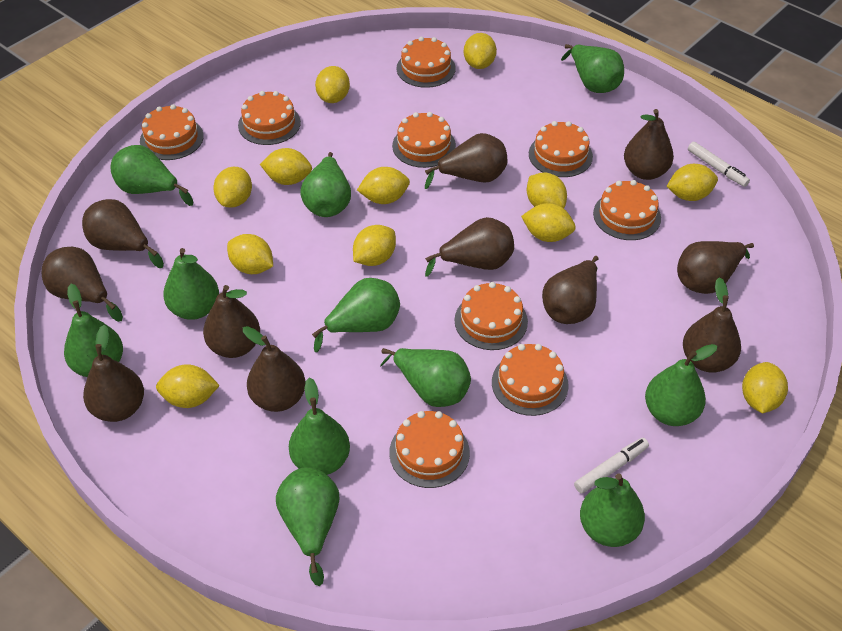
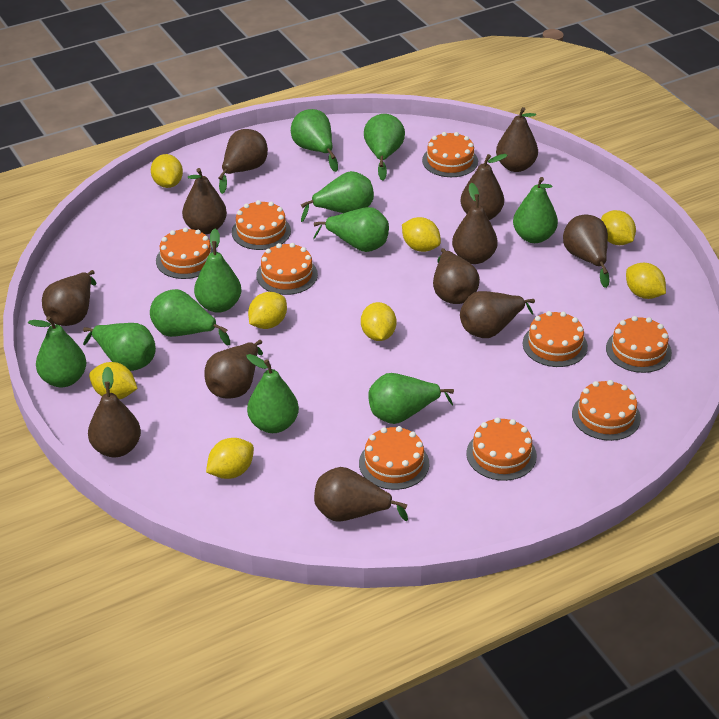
brown pear: 11 -> 12
white marker: 2 -> 0
yellow lemon: 12 -> 8

